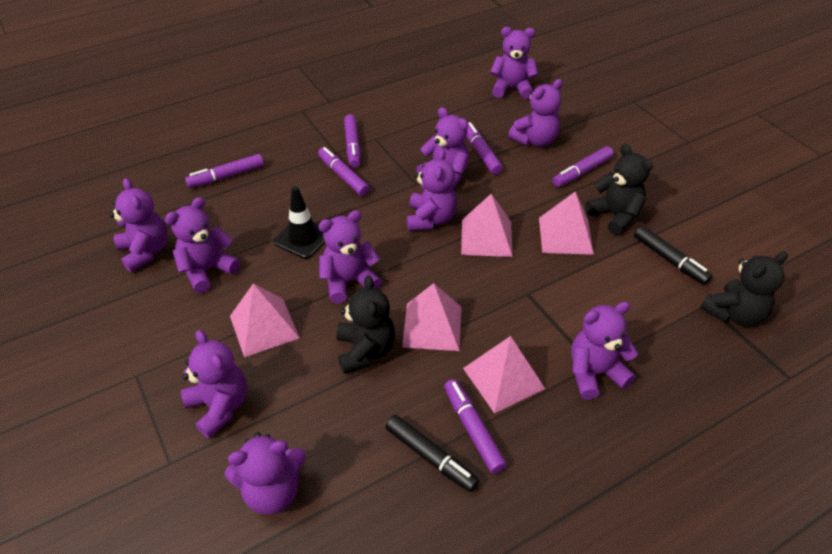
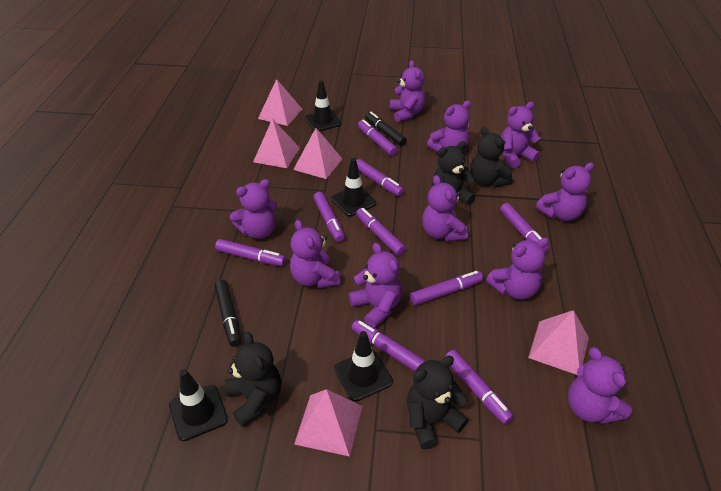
black teddy bear: 3 -> 4
black traffic cone: 1 -> 4
purple marker: 6 -> 9

